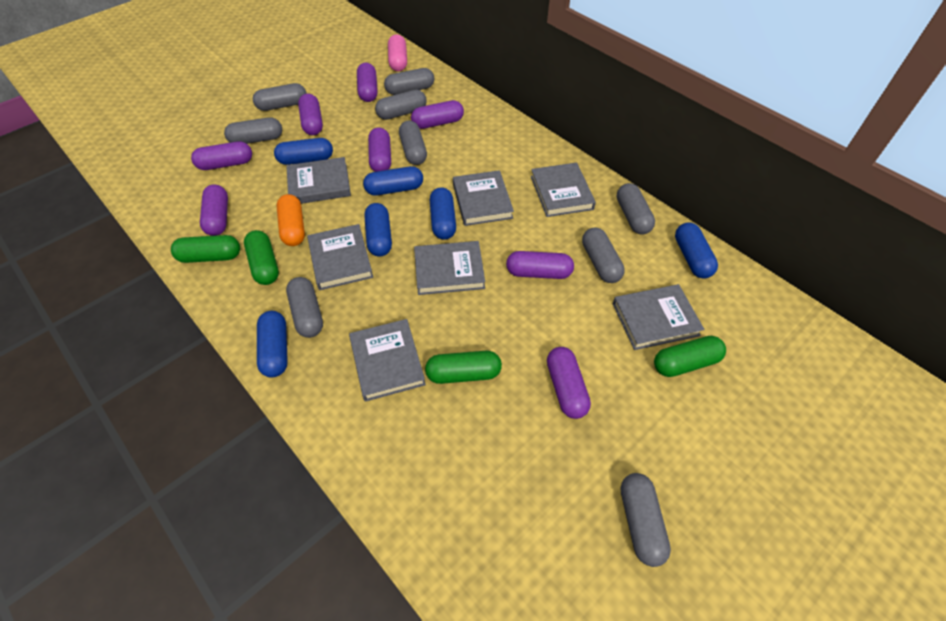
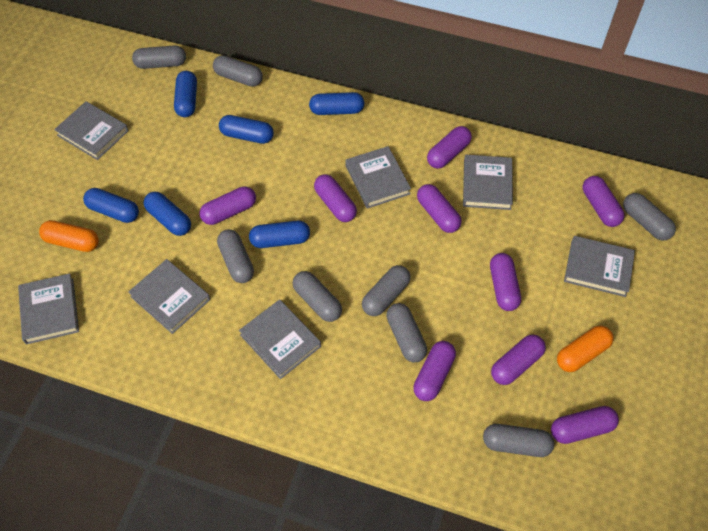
green capsule: 4 -> 0
grey capsule: 9 -> 8
orange capsule: 1 -> 2
pink capsule: 1 -> 0
purple capsule: 8 -> 9

